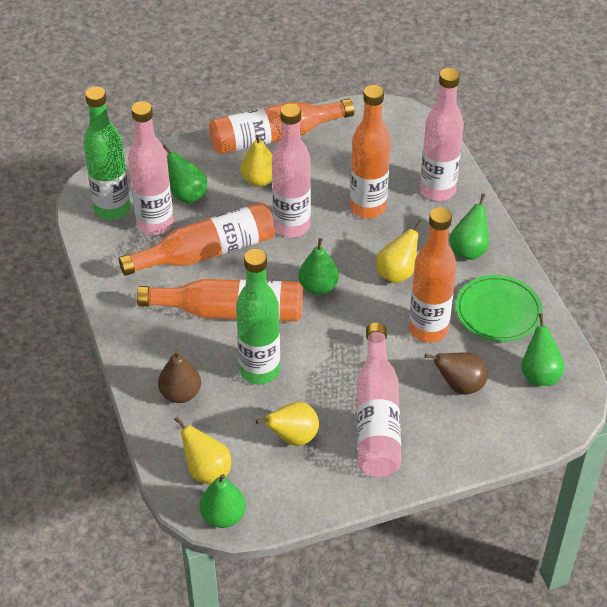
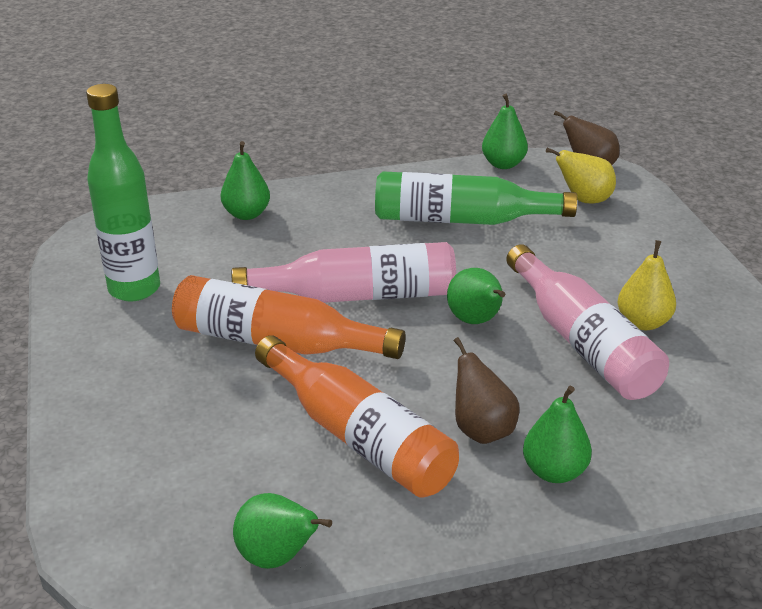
green plate: 1 -> 0
orange bottle: 5 -> 2
pink bottle: 4 -> 2
yellow pear: 4 -> 2

